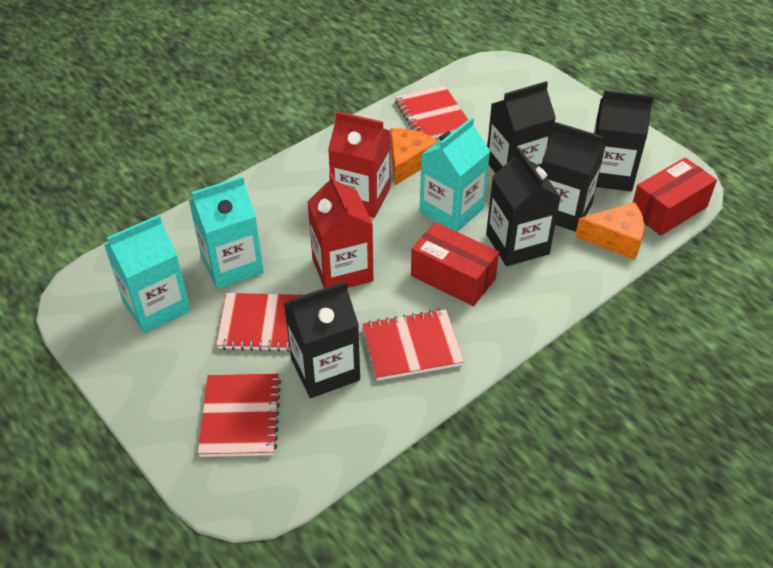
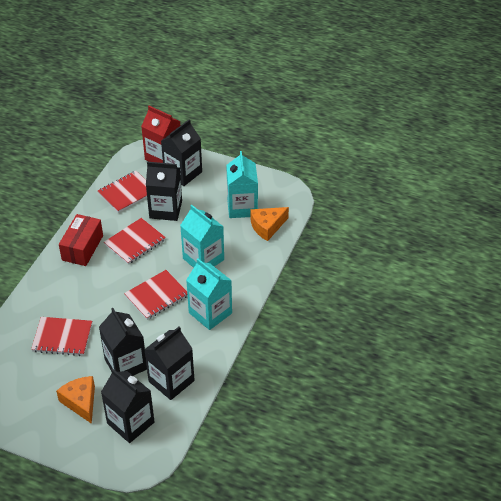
red box: 2 -> 1
red carton: 2 -> 1

